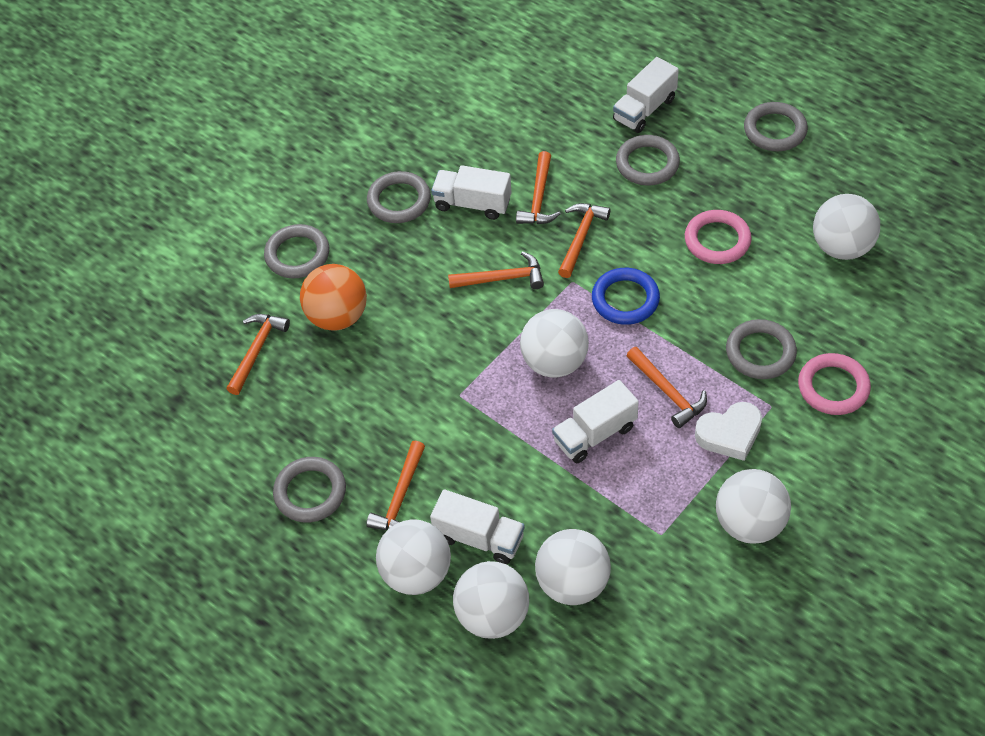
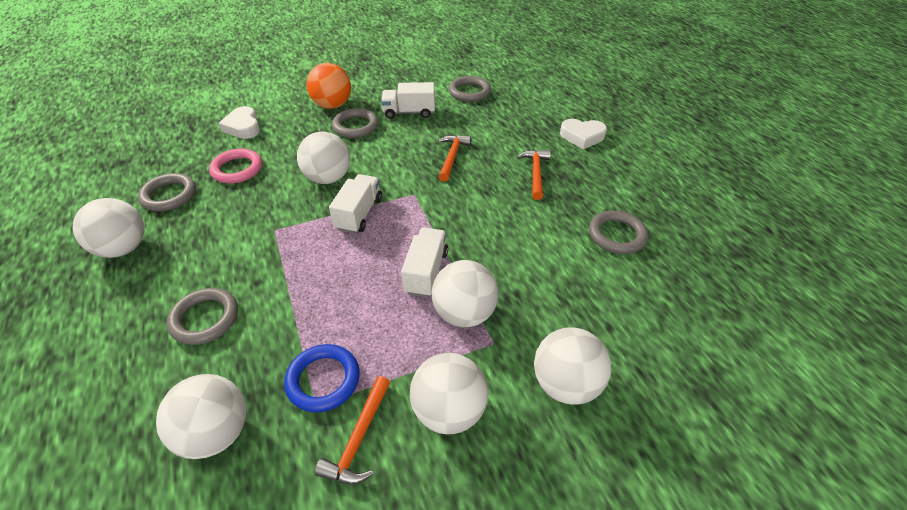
grey ring: 6 -> 5
orange hammer: 6 -> 3
pink ring: 2 -> 1
white heart: 1 -> 2
white truck: 4 -> 3

